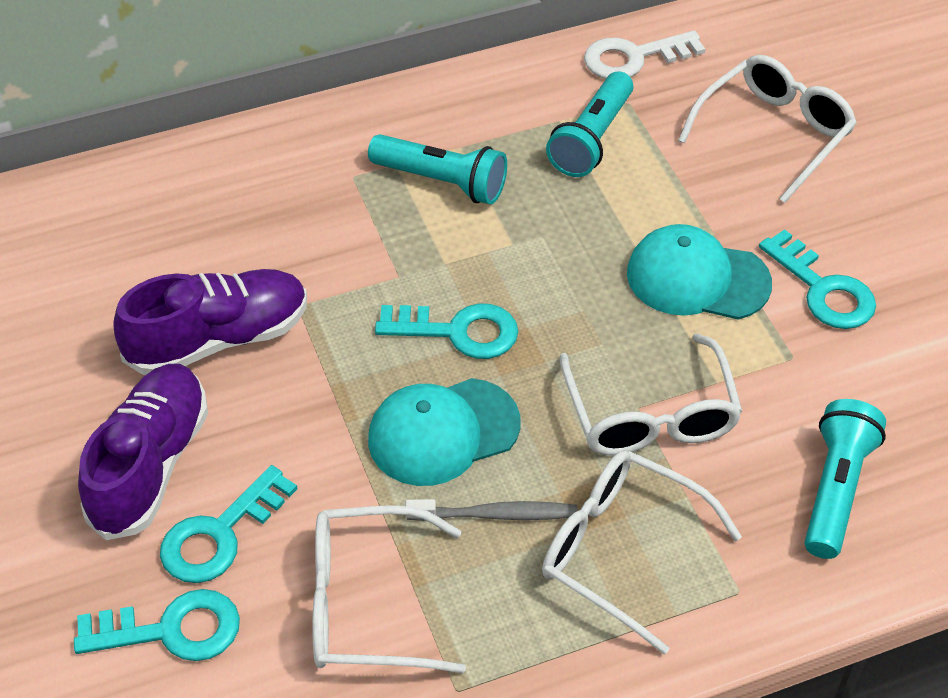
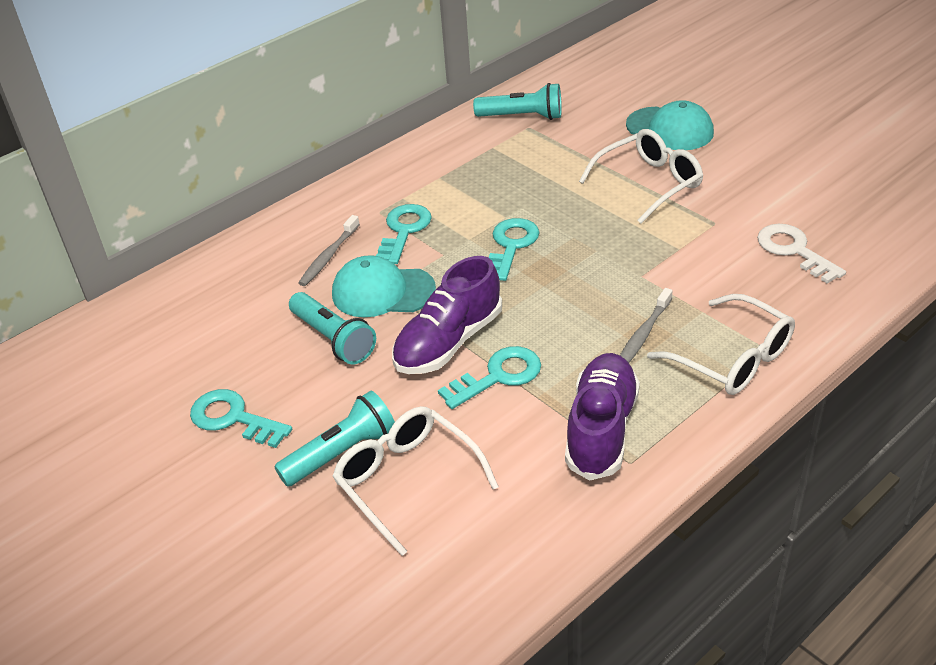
grey toothbrush: 1 -> 2
white glasses: 4 -> 3

